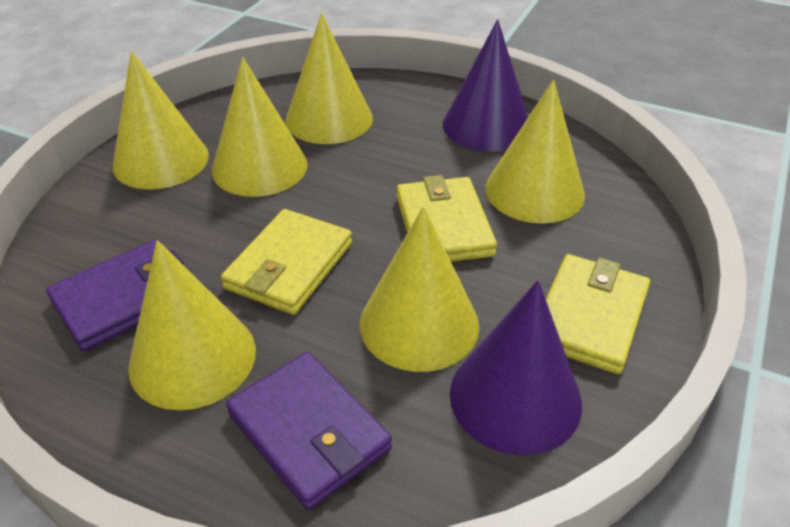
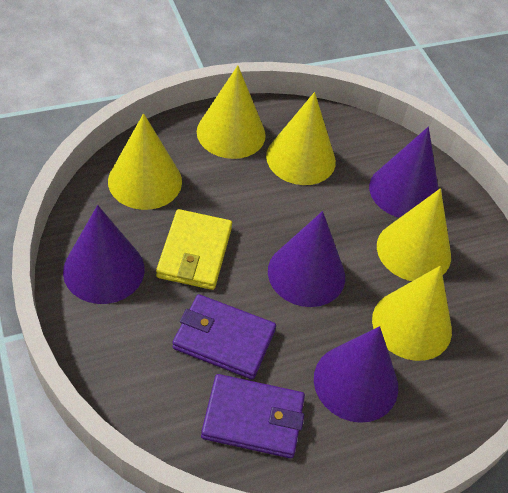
purple cone: 2 -> 4
yellow cone: 6 -> 5
yellow wallet: 3 -> 1

